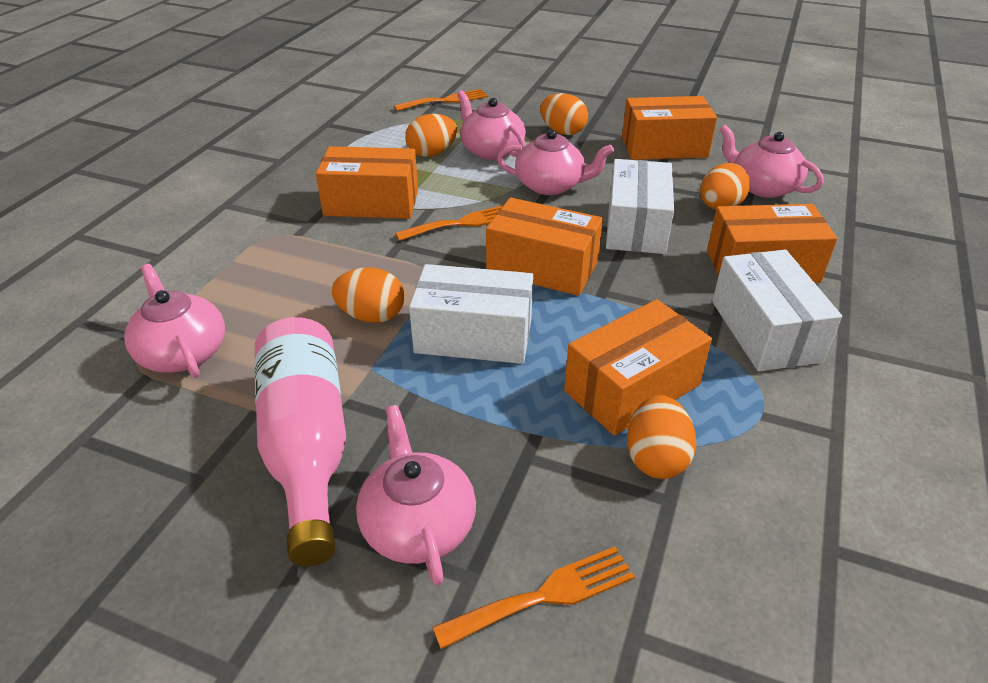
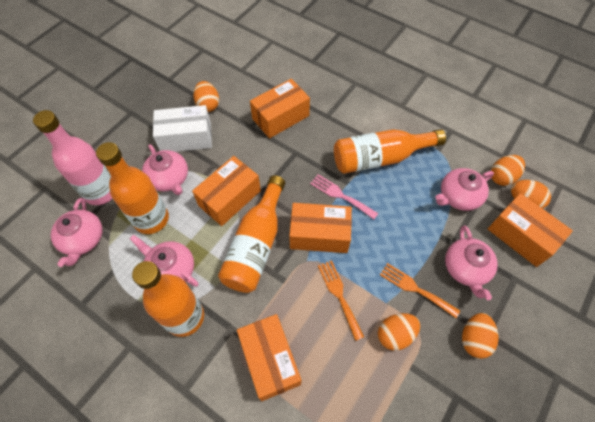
orange bottle: 0 -> 4
orange fork: 3 -> 2
pink fork: 0 -> 1
white box: 3 -> 1

